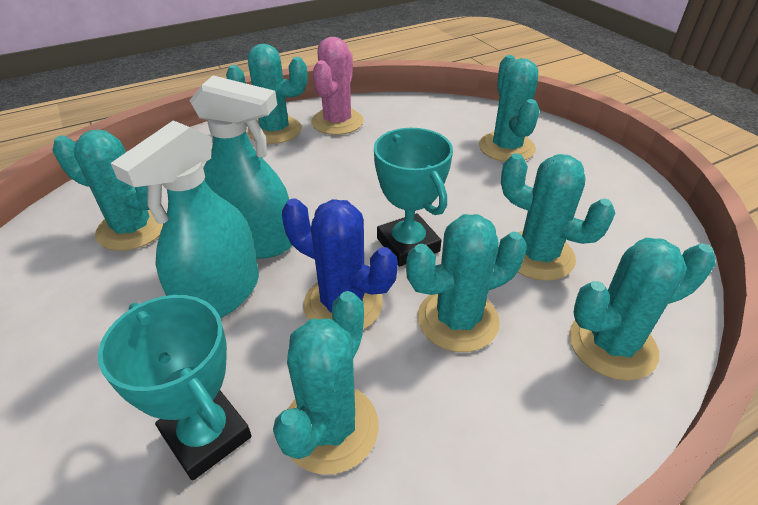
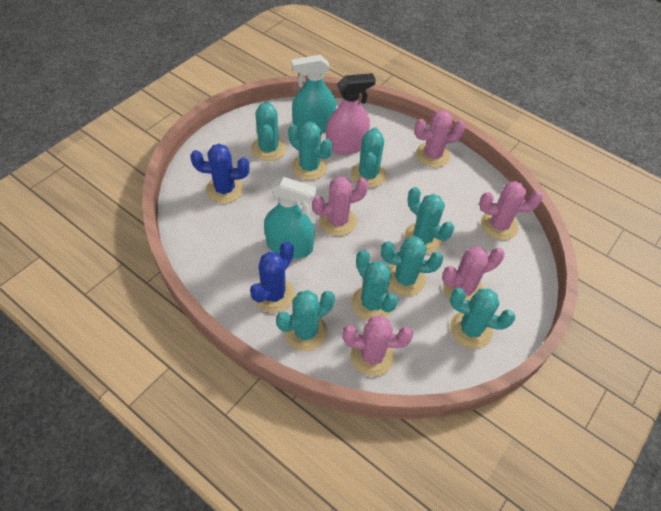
blue cactus: 1 -> 2
pink cactus: 1 -> 5
pink spray bottle: 0 -> 1
turquoise cactus: 7 -> 8
turquoise trophy: 2 -> 0

